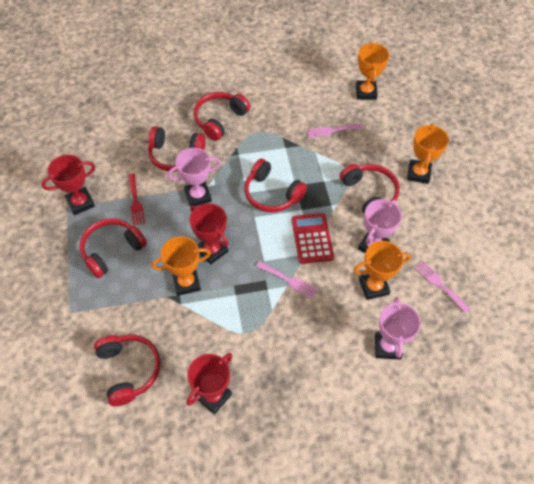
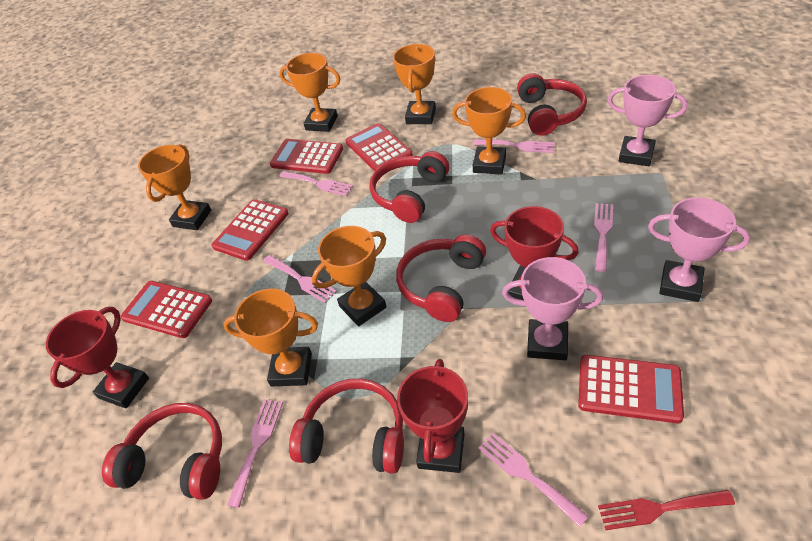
orange trophy: 4 -> 6
pink fork: 3 -> 6
red calculator: 1 -> 5
red headphones: 6 -> 5

